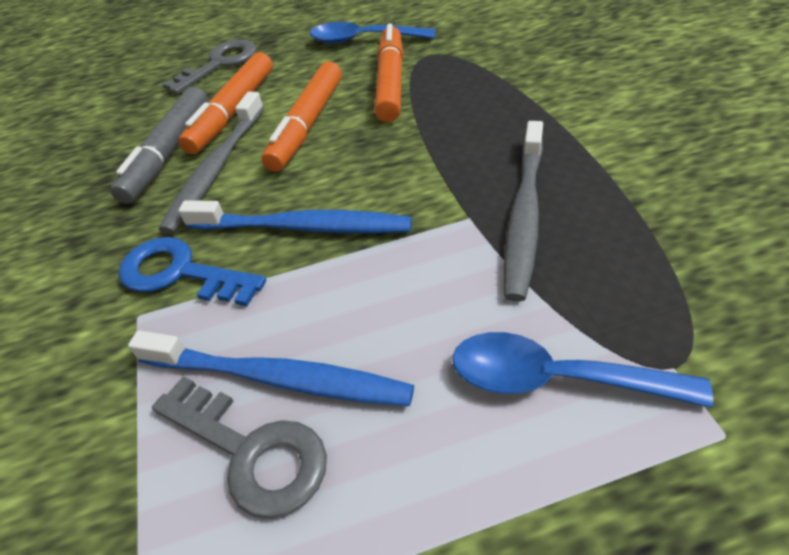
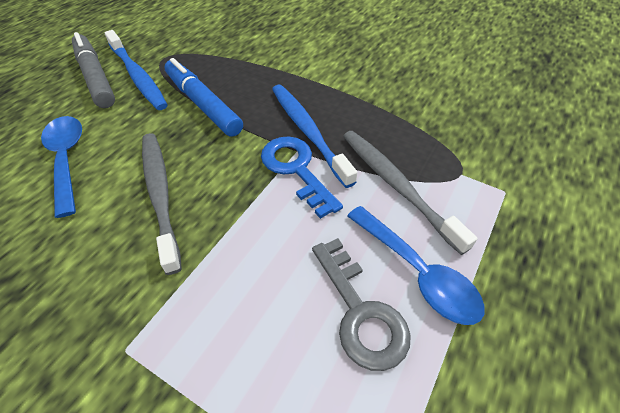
blue marker: 0 -> 1
grey key: 2 -> 1
orange marker: 3 -> 0

